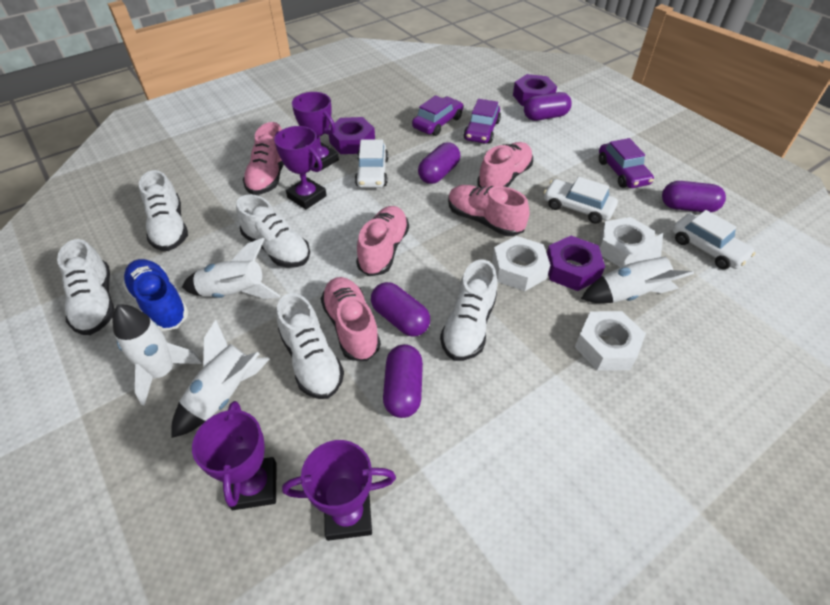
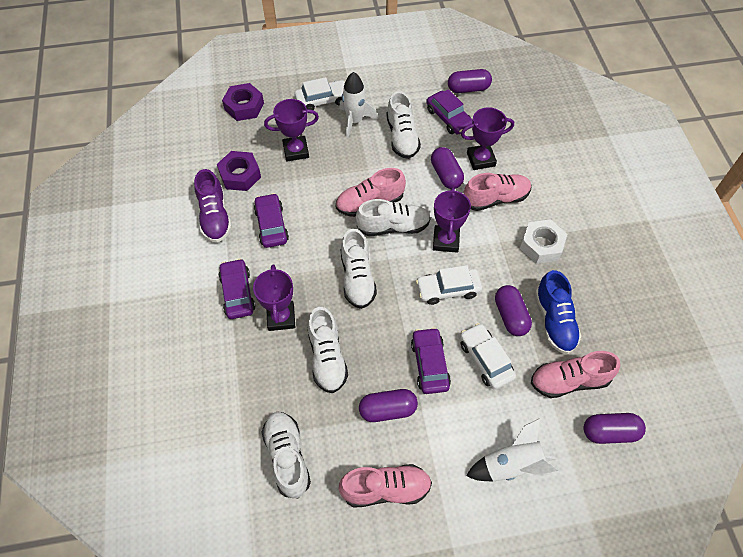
pink shoe: 5 -> 4
purple car: 3 -> 4
purple nut: 3 -> 2
purple shoe: 0 -> 1
white nut: 3 -> 1
white rocket: 4 -> 2

